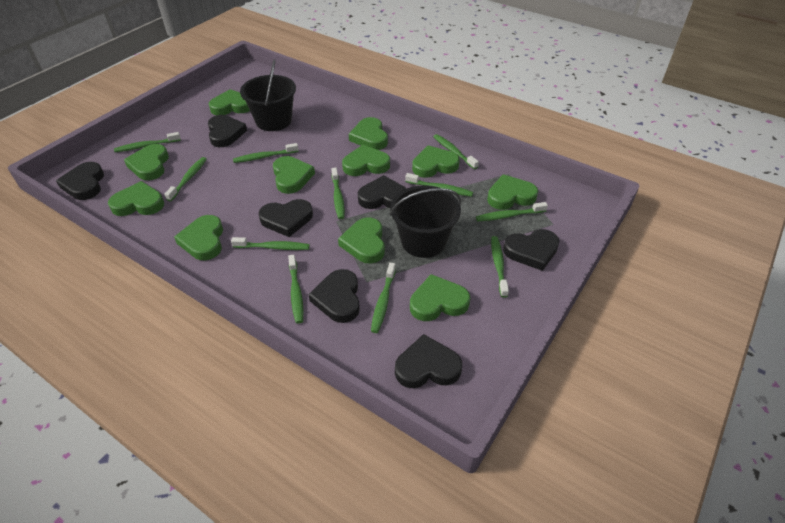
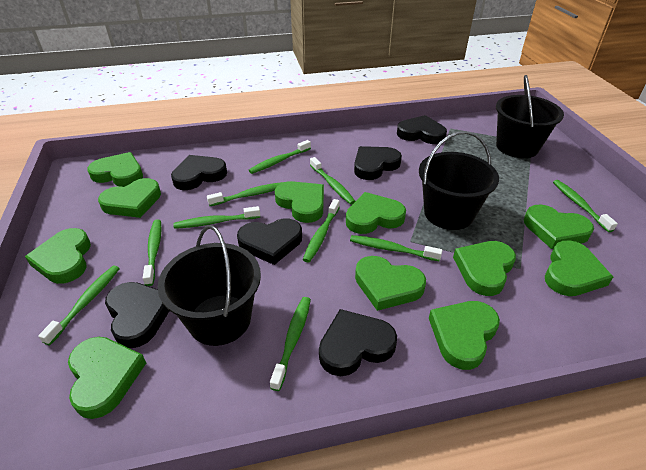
black bucket: 2 -> 3
black heart: 7 -> 6
green toothbrush: 11 -> 10

